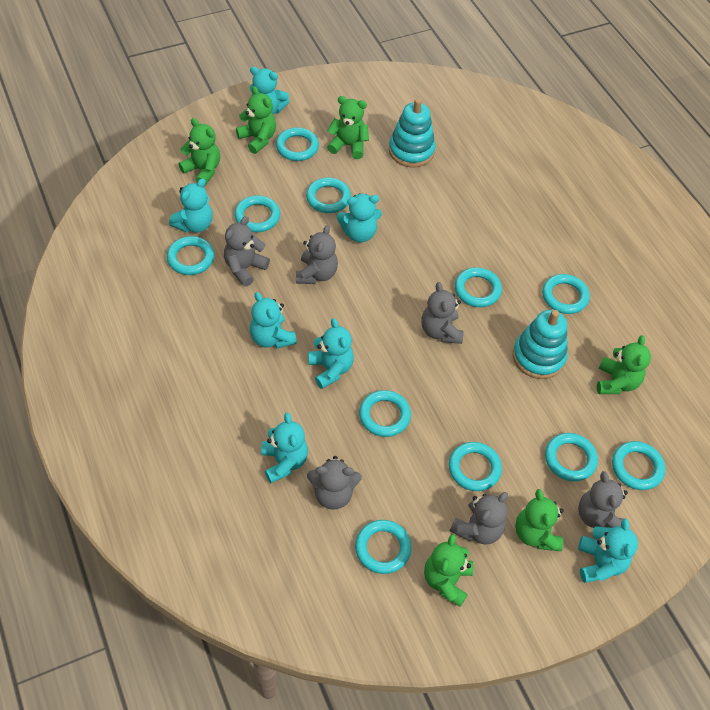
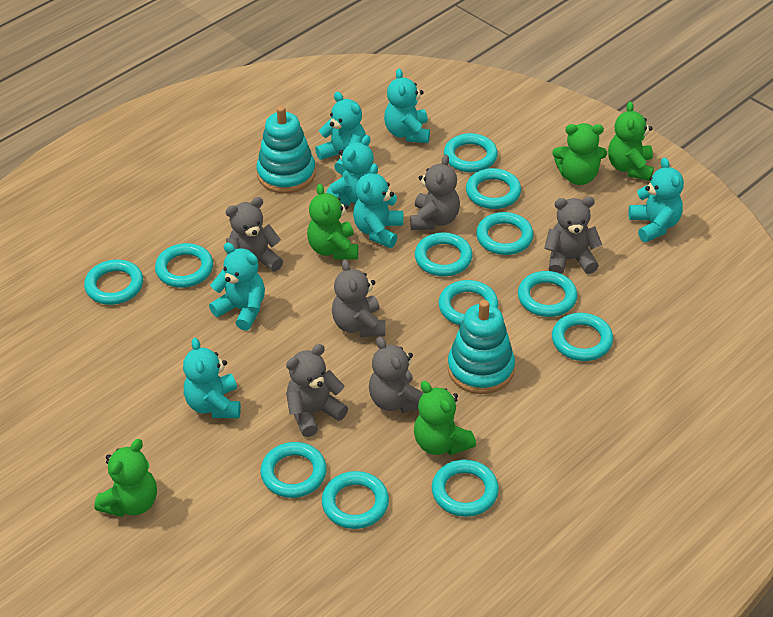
green teddy bear: 6 -> 5
turquoise ring: 11 -> 12

